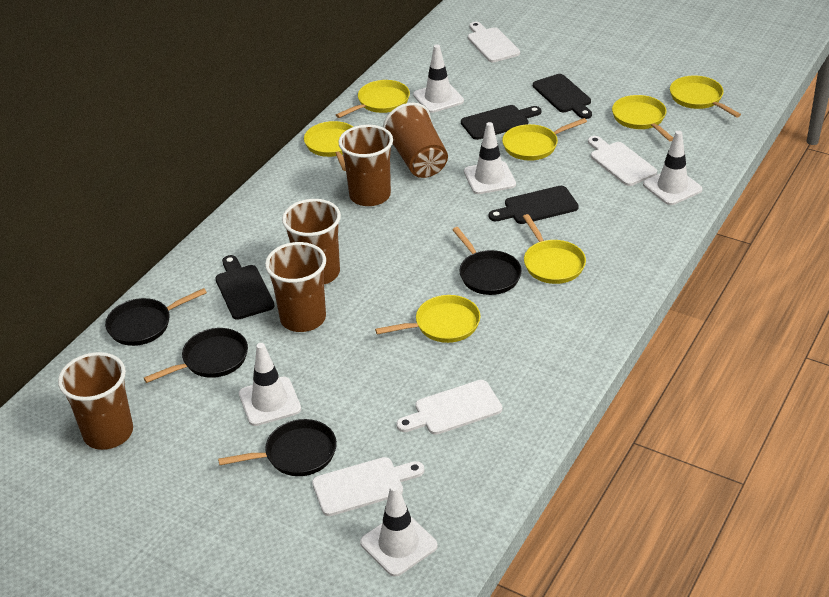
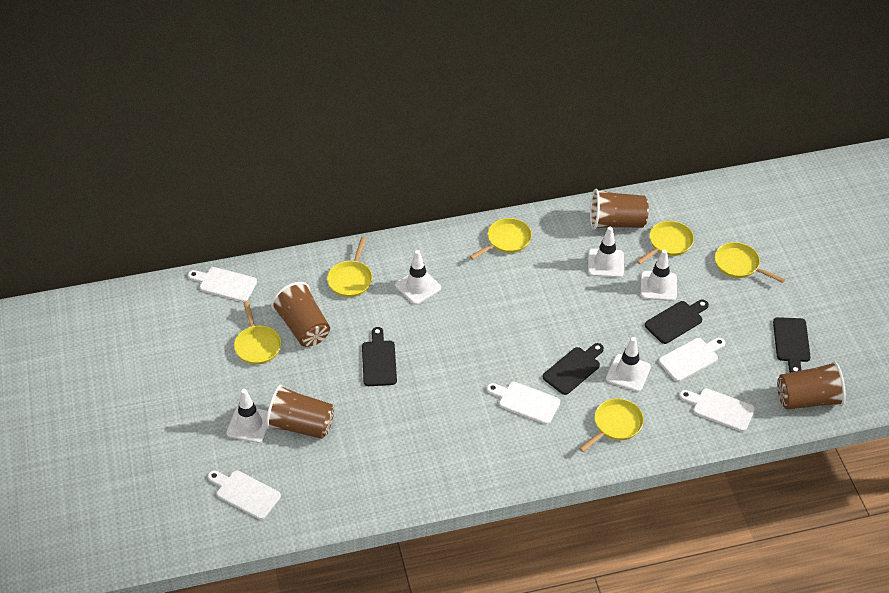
black pan: 4 -> 0
brown cup: 5 -> 4
white cutting board: 4 -> 5
yellow pan: 7 -> 6

